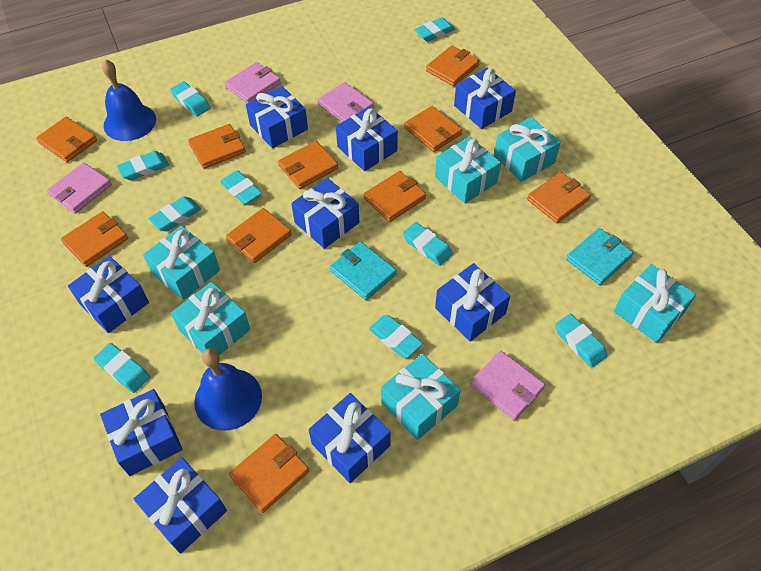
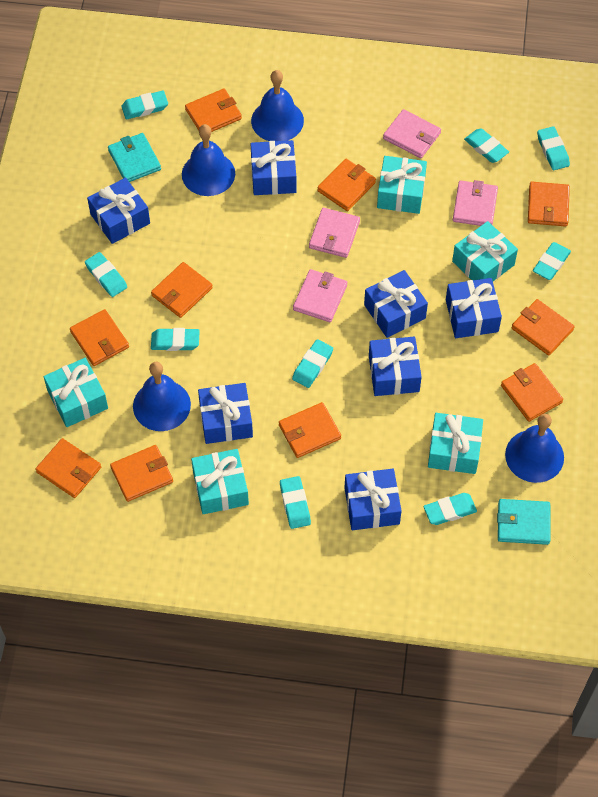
blue bell: 2 -> 4
blue gift: 9 -> 7
turquoise gift: 6 -> 5

